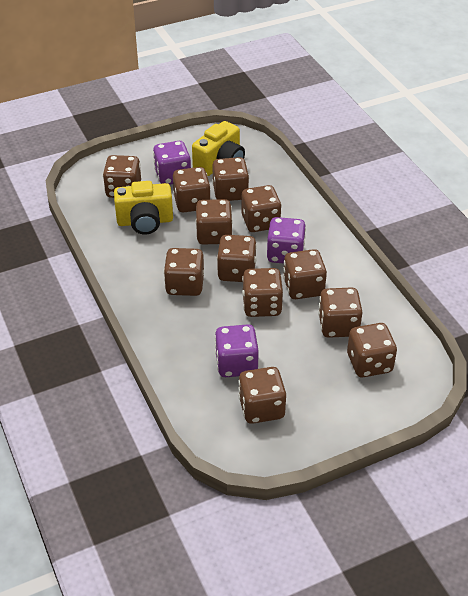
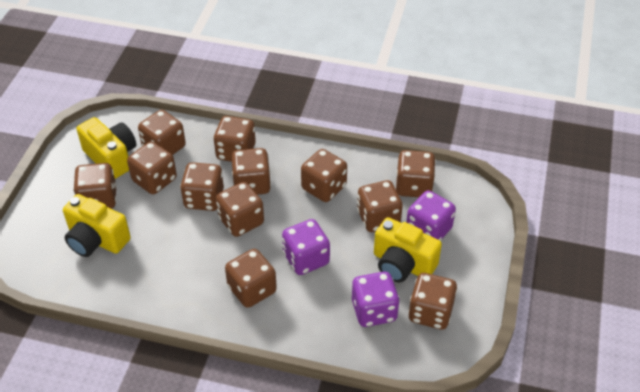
yellow camera: 2 -> 3

